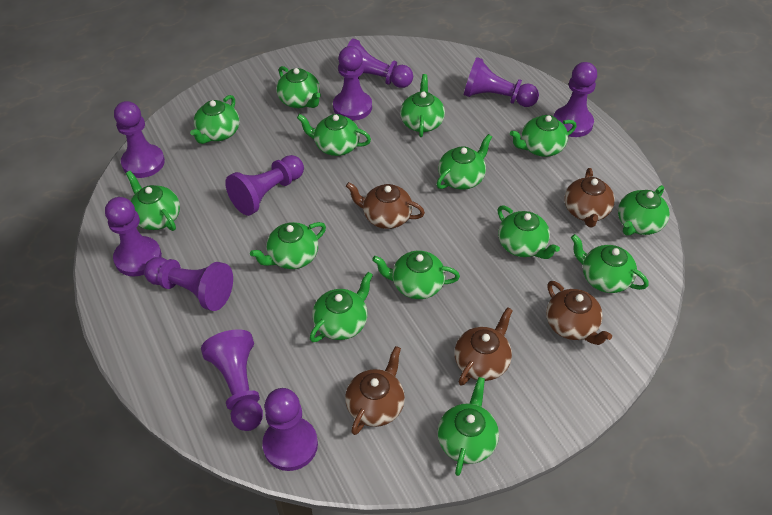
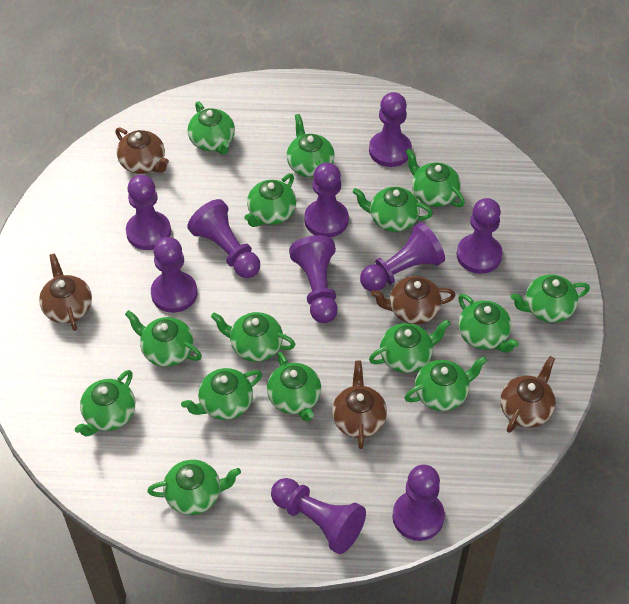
green teapot: 14 -> 15

